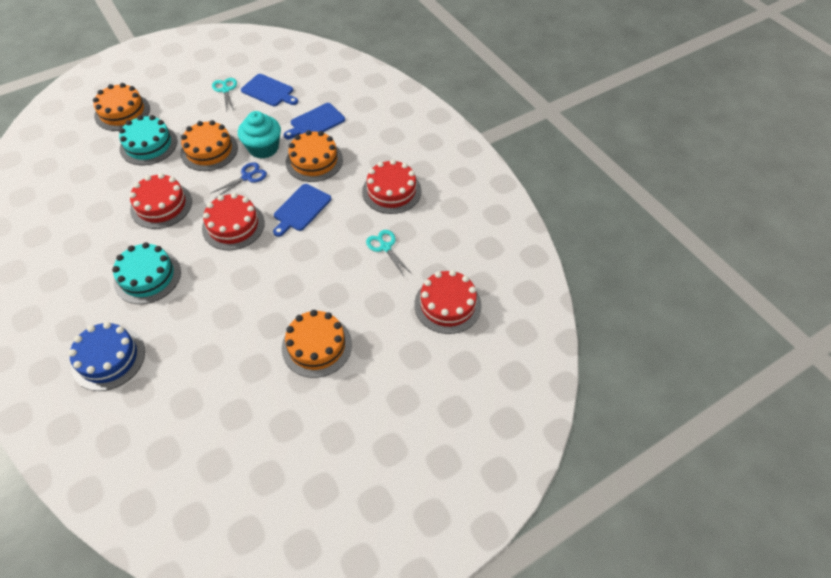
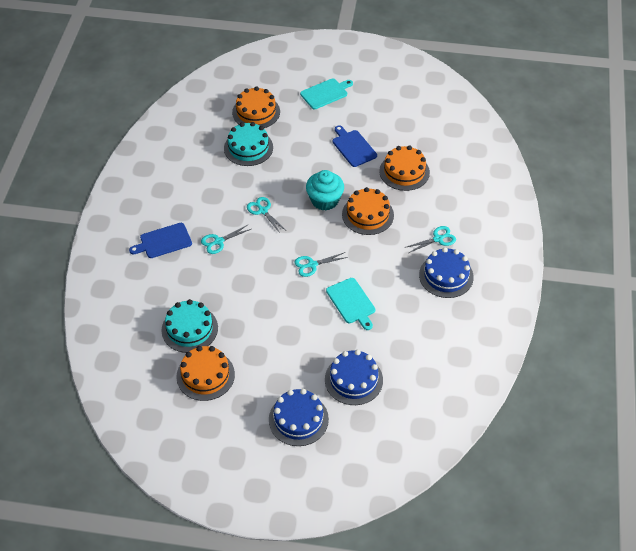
blue cake: 1 -> 3
blue cutting board: 3 -> 2
blue scissors: 1 -> 0
red cake: 4 -> 0
turquoise cutting board: 0 -> 2
turquoise scissors: 2 -> 4

